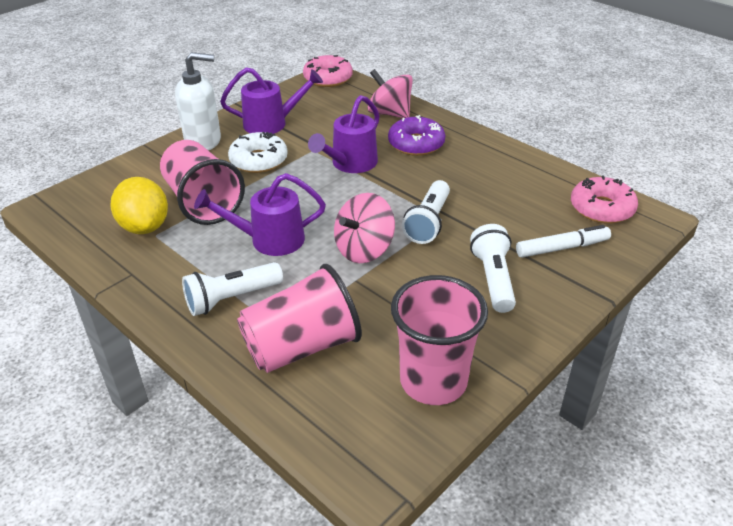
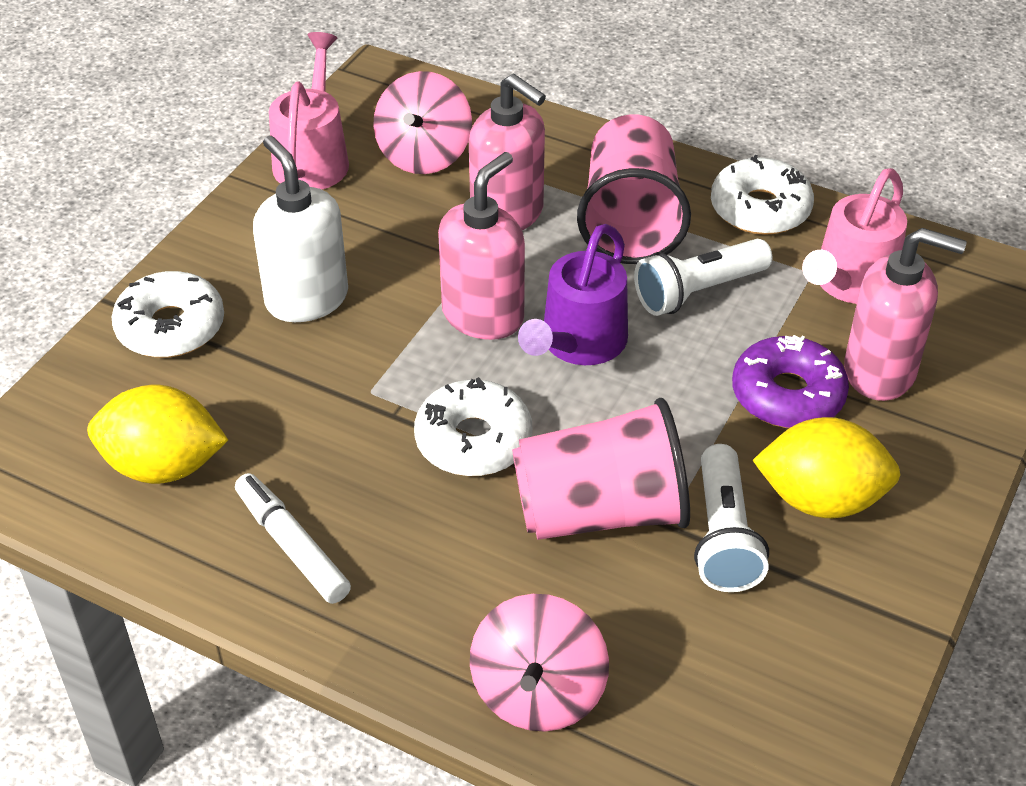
pink cup: 3 -> 2
pink donut: 2 -> 0
pink soap dispenser: 0 -> 3
pink watering can: 0 -> 2
purple watering can: 3 -> 1
white donut: 1 -> 3
white flashlight: 3 -> 2
yellow lemon: 1 -> 2

